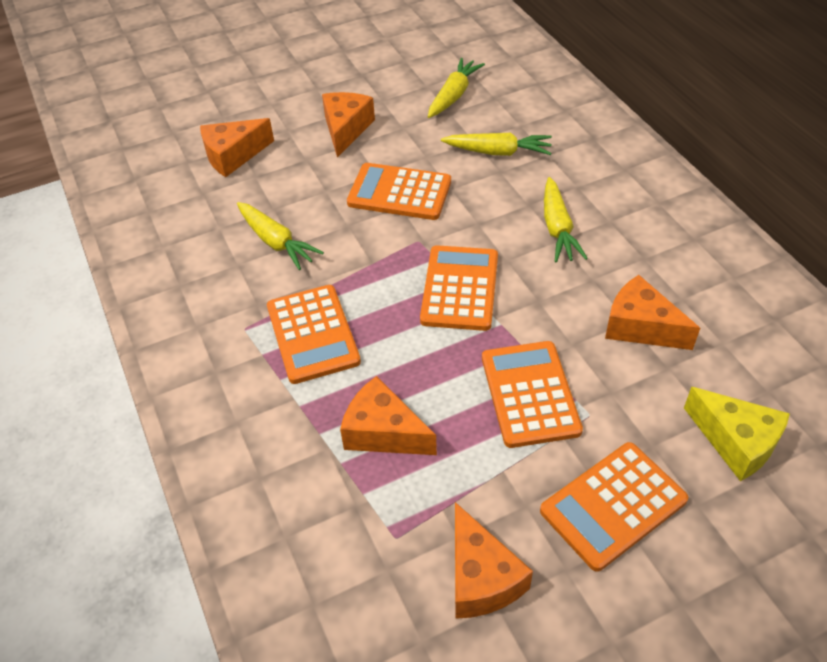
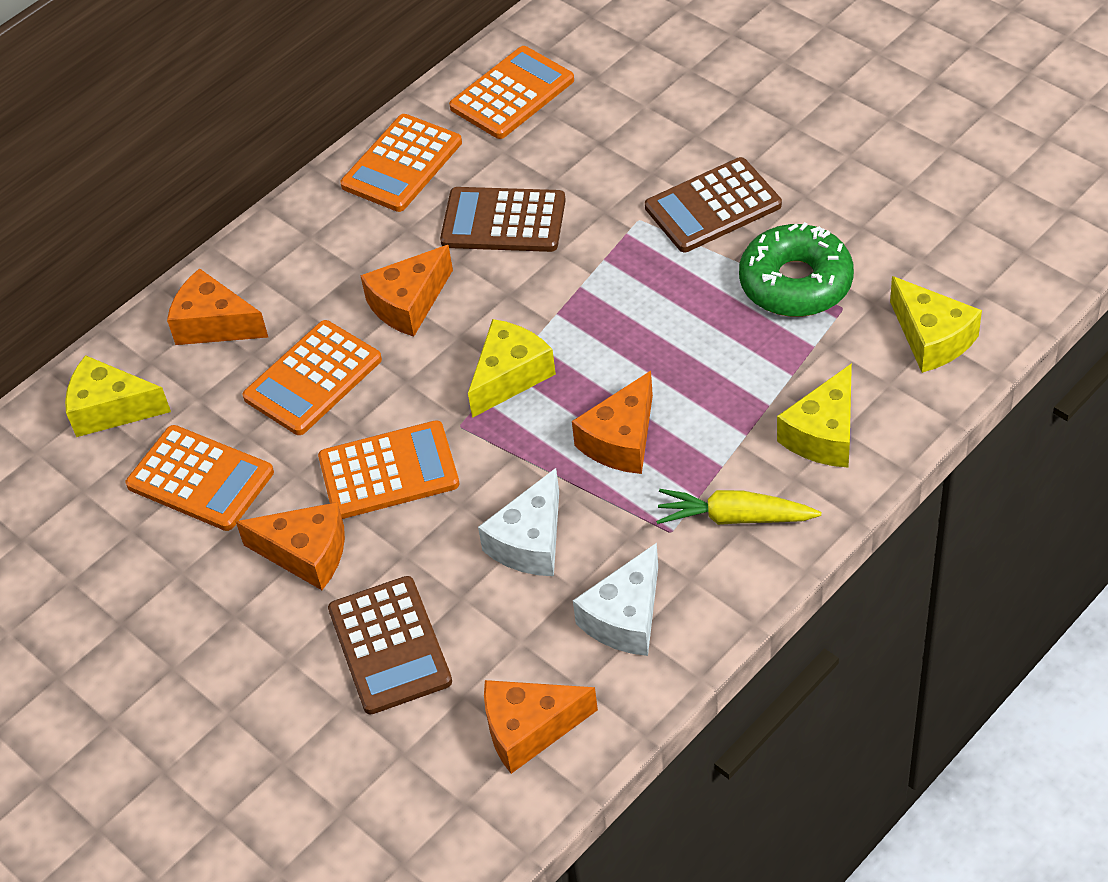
brown calculator: 0 -> 3
green donut: 0 -> 1
white cheese: 0 -> 2
yellow carrot: 4 -> 1
yellow cheese: 1 -> 4

